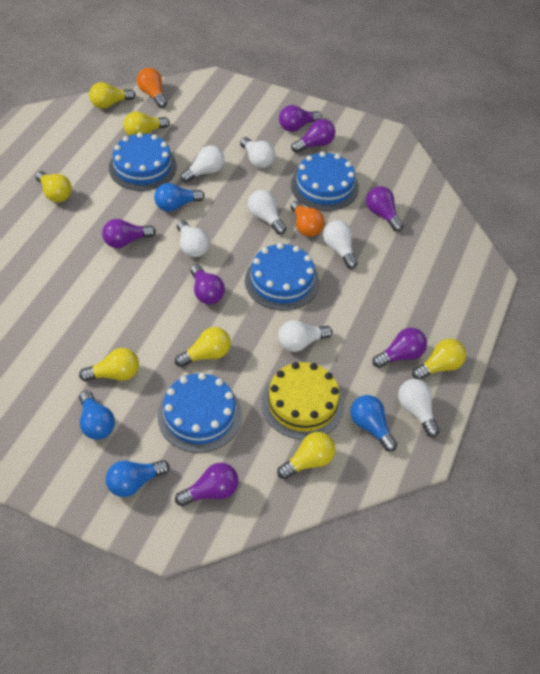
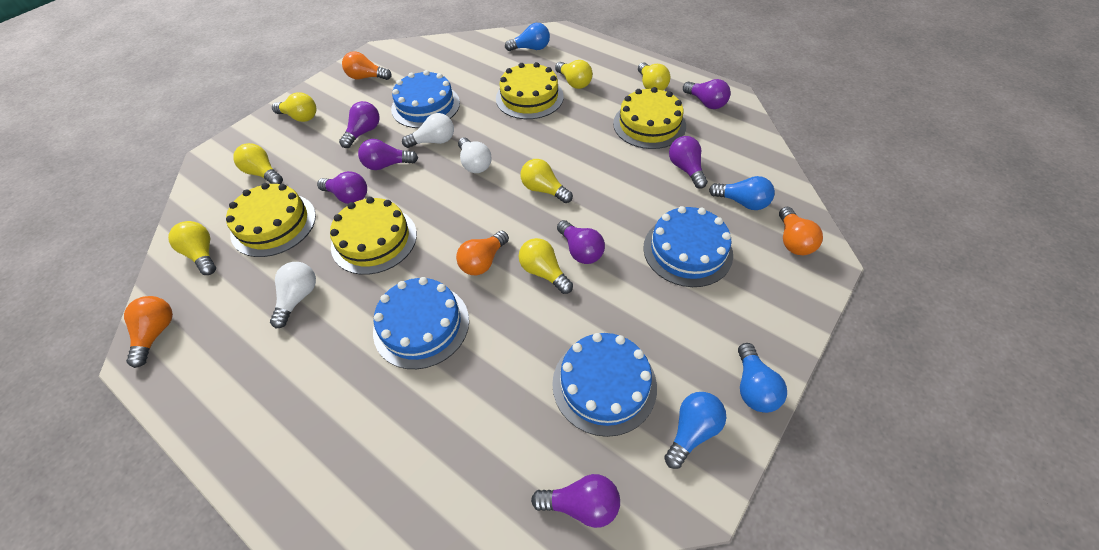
orange light bulb: 2 -> 4
white light bulb: 7 -> 3
yellow cake: 1 -> 4

